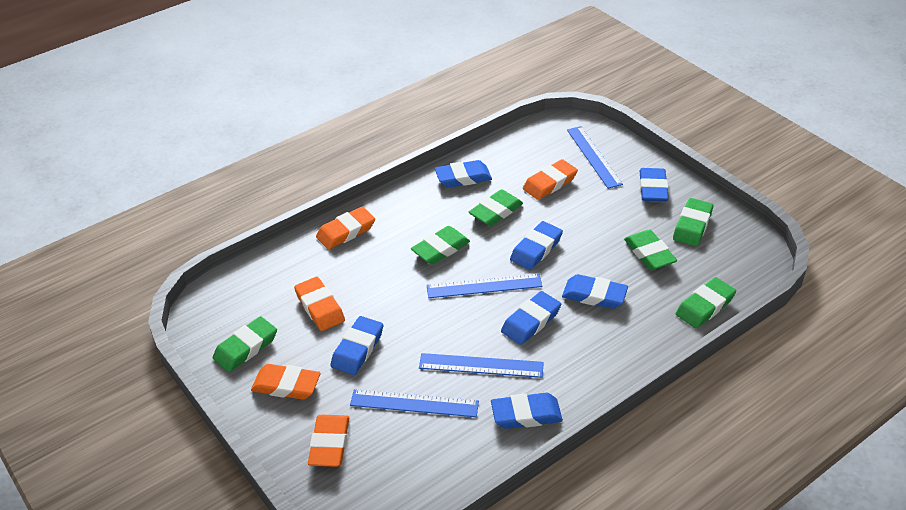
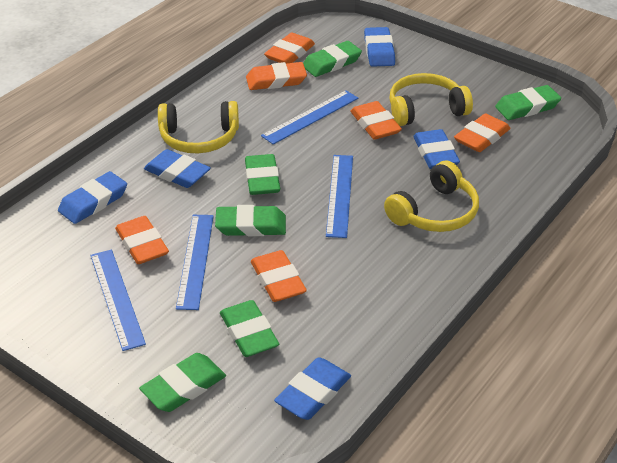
blue eraser: 7 -> 5
orange eraser: 5 -> 6
yellow headphones: 0 -> 3

